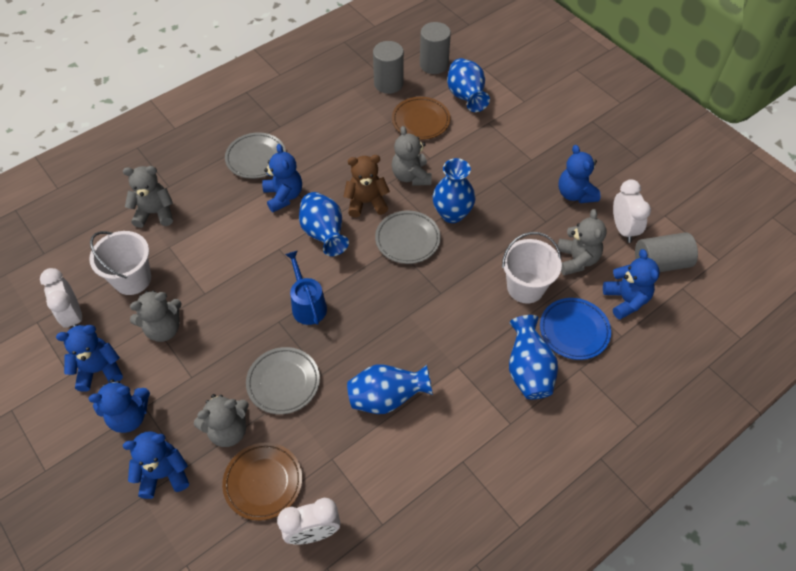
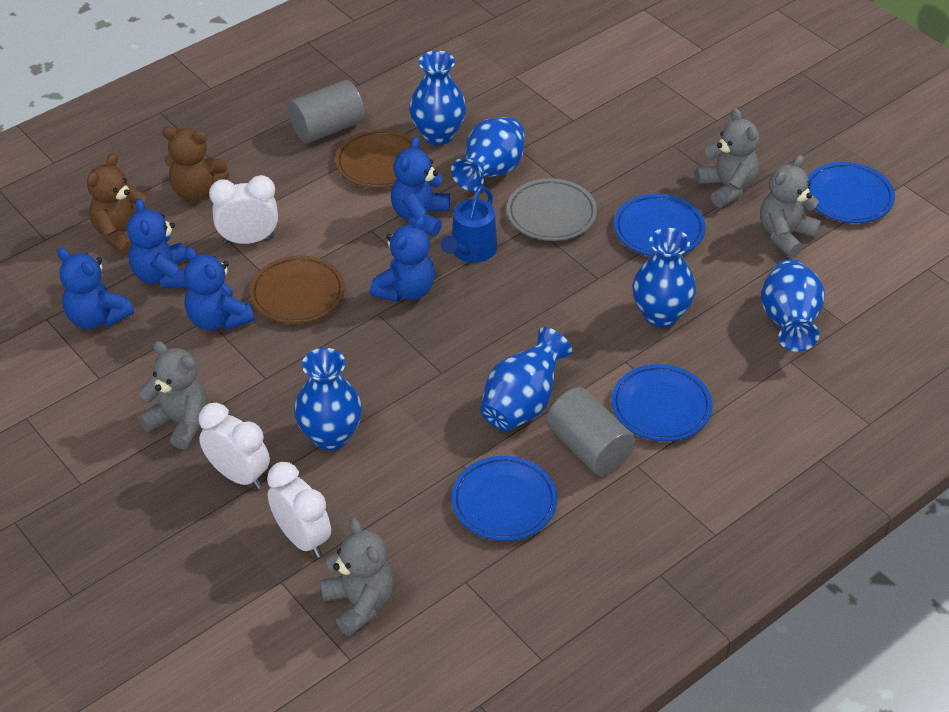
blue plate: 1 -> 4
blue teddy bear: 6 -> 5
blue vase: 5 -> 6
brown teddy bear: 1 -> 2
grey cylinder: 3 -> 2
grey plate: 3 -> 1
grey teddy bear: 5 -> 4
white bucket: 2 -> 0

